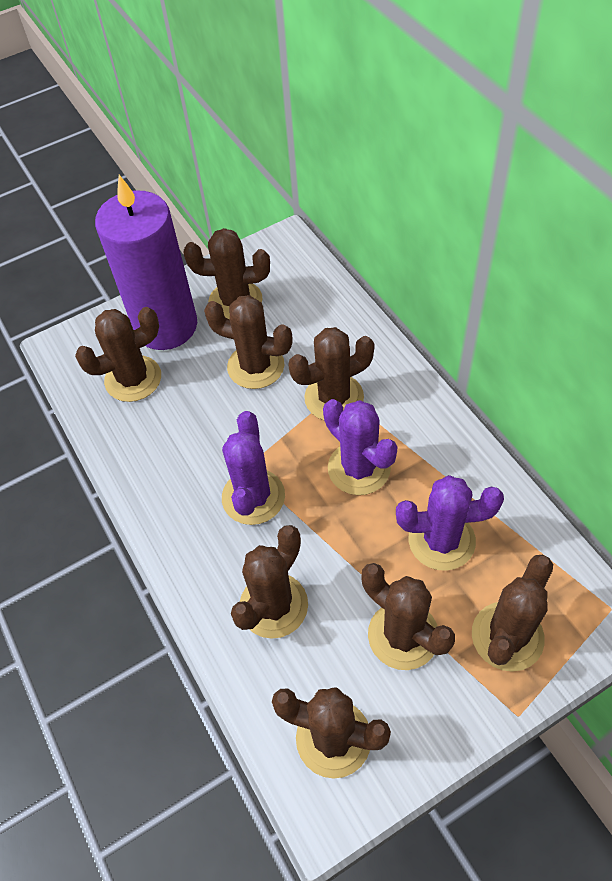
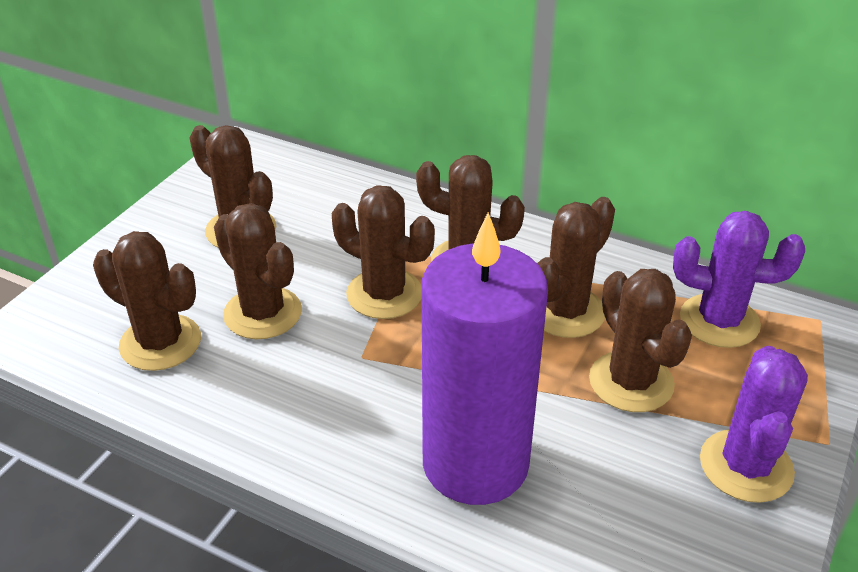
brown cactus: 8 -> 7
purple cactus: 3 -> 2

